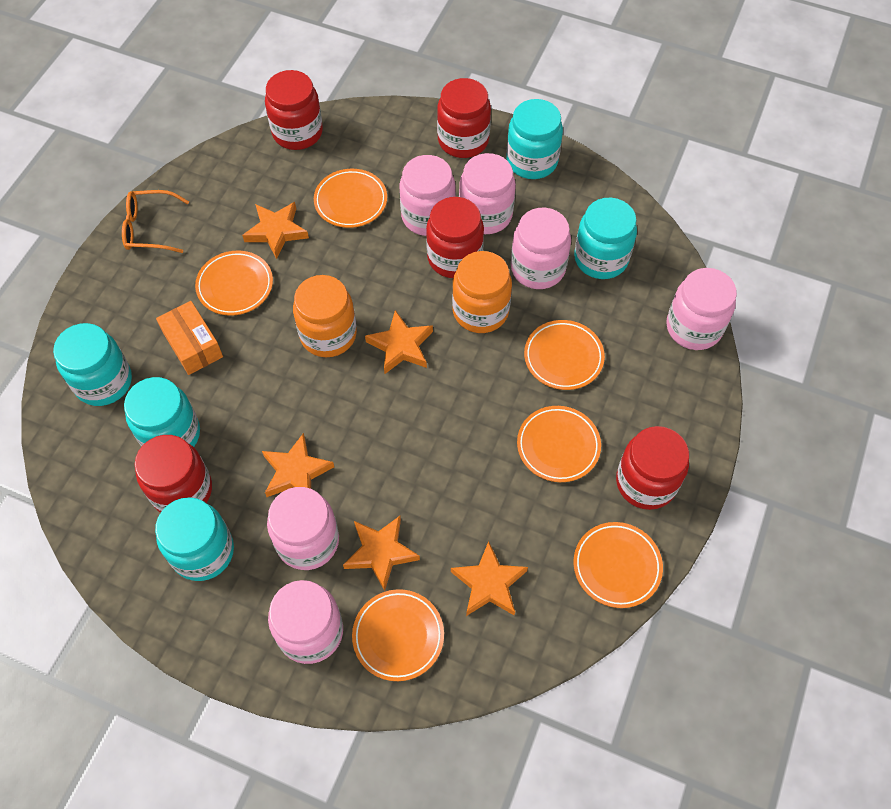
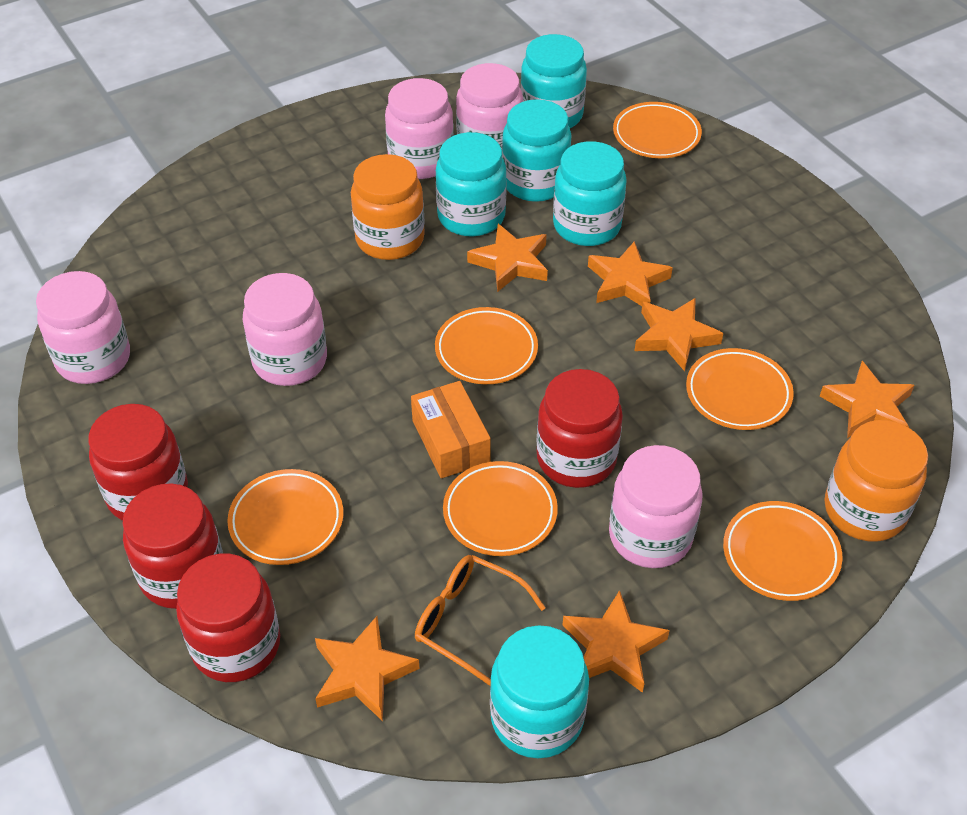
orange star: 5 -> 6
pink jar: 6 -> 5
red jar: 5 -> 4

